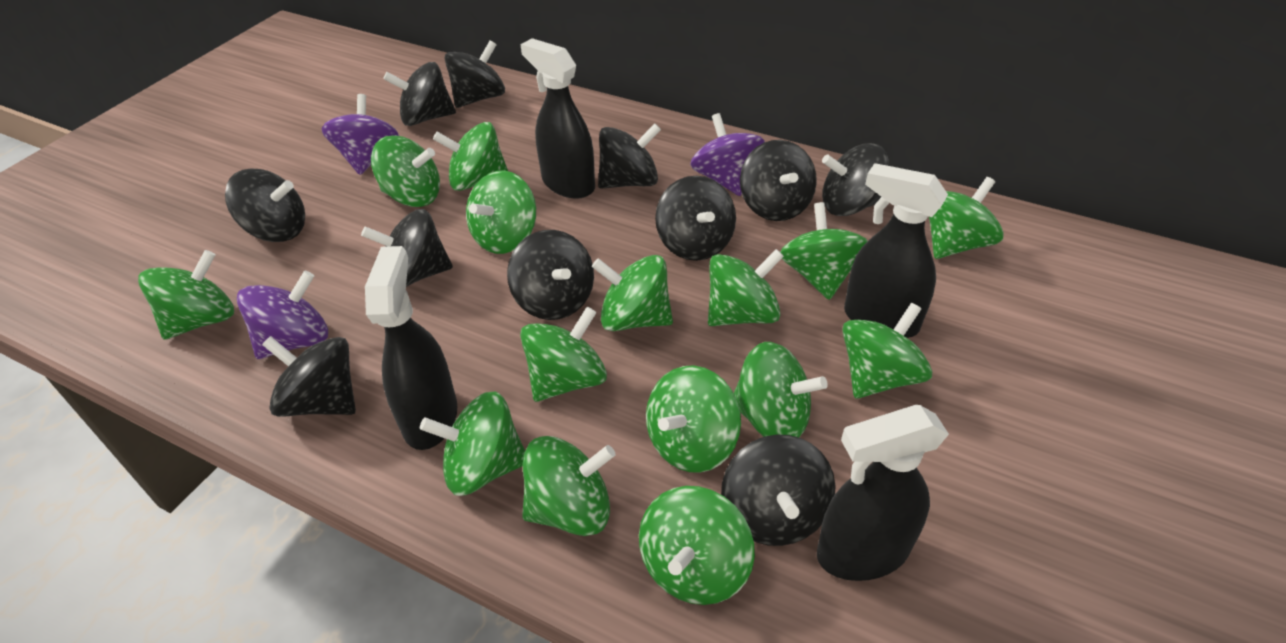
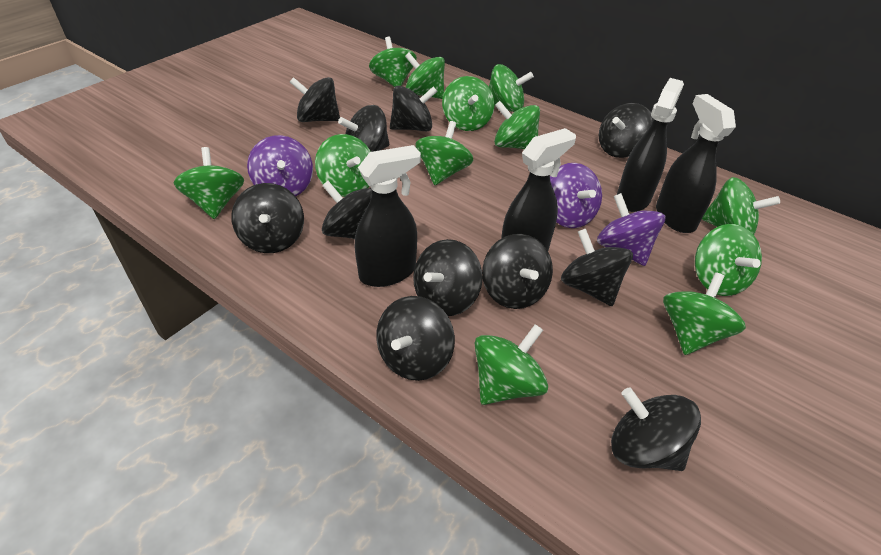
green spinning top: 15 -> 12

